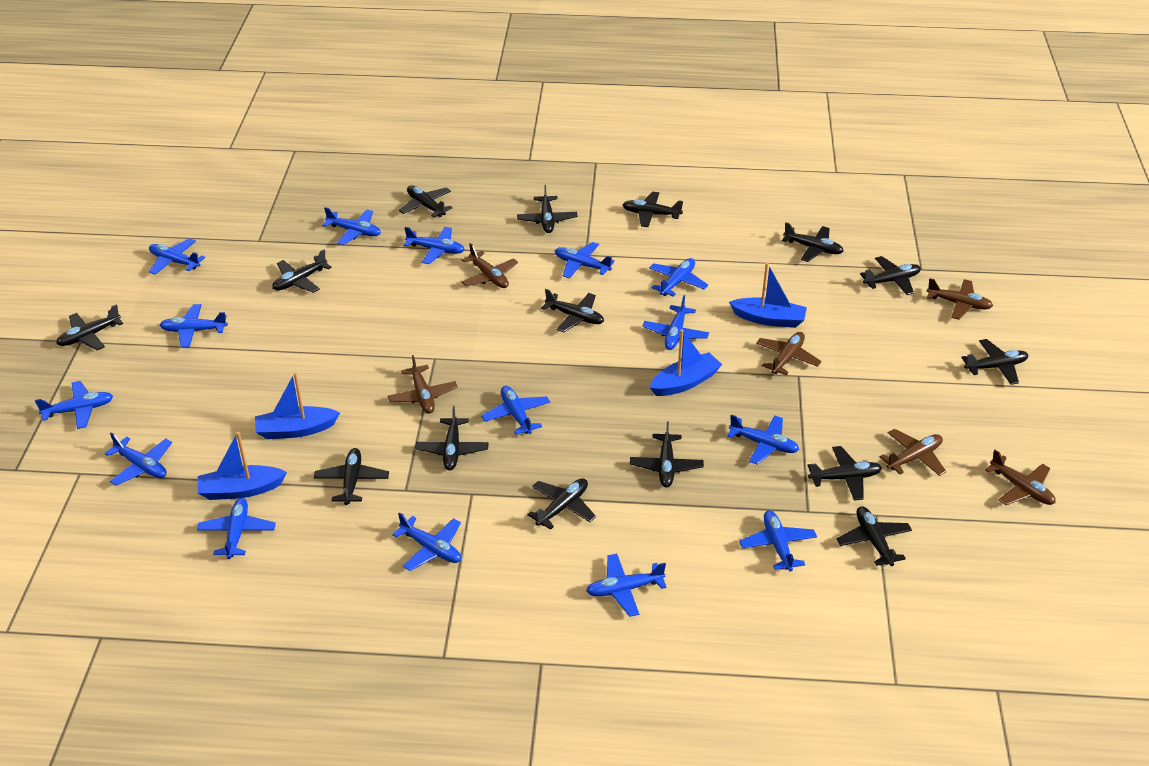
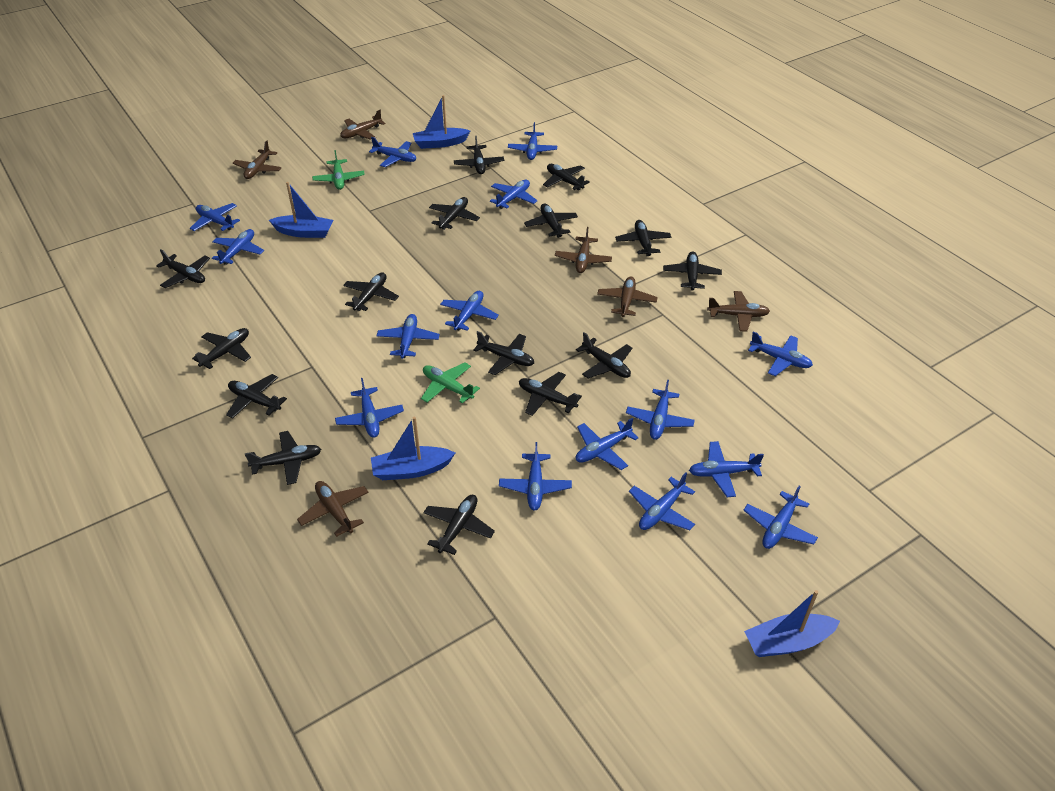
green plane: 0 -> 2

